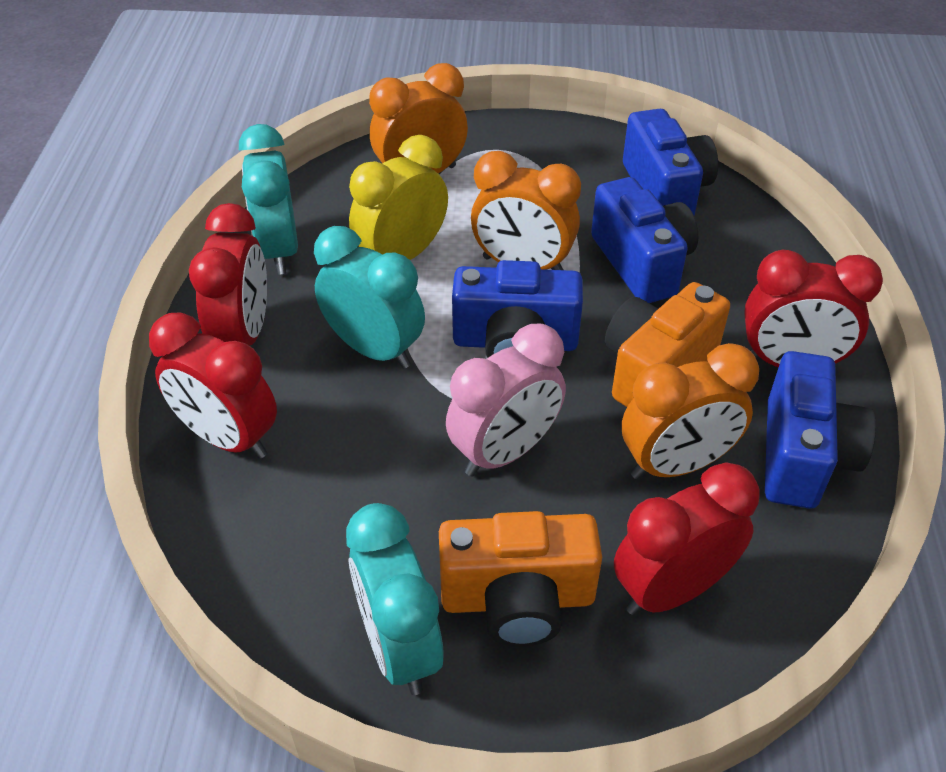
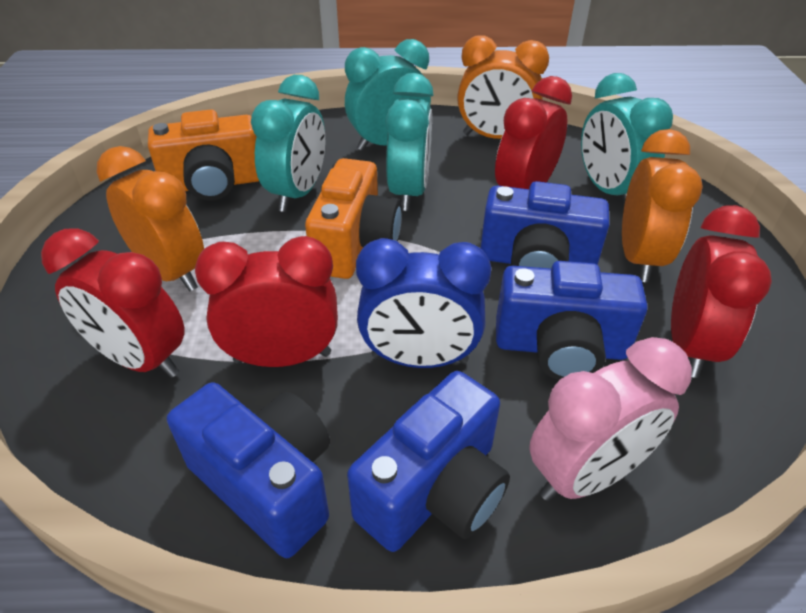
blue clock: 0 -> 1
turquoise clock: 3 -> 4
yellow clock: 1 -> 0

